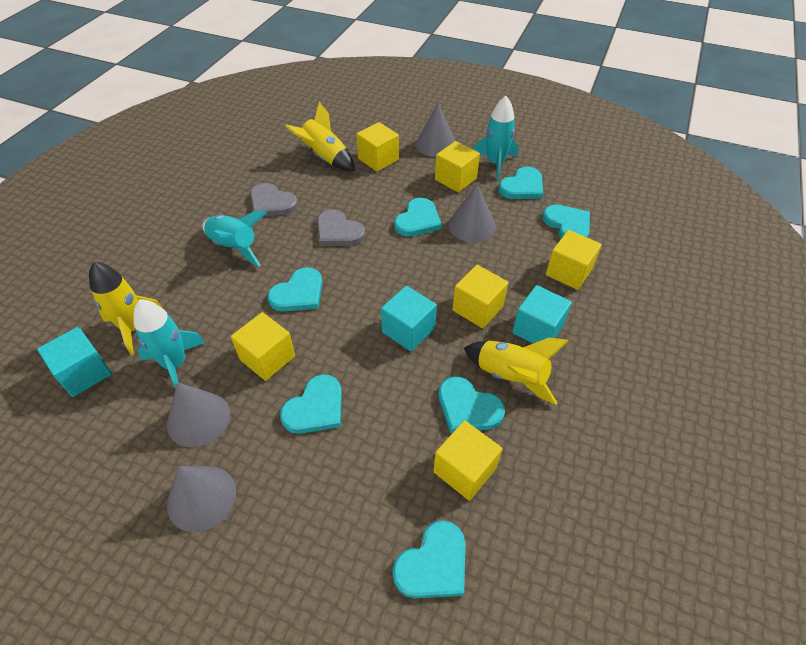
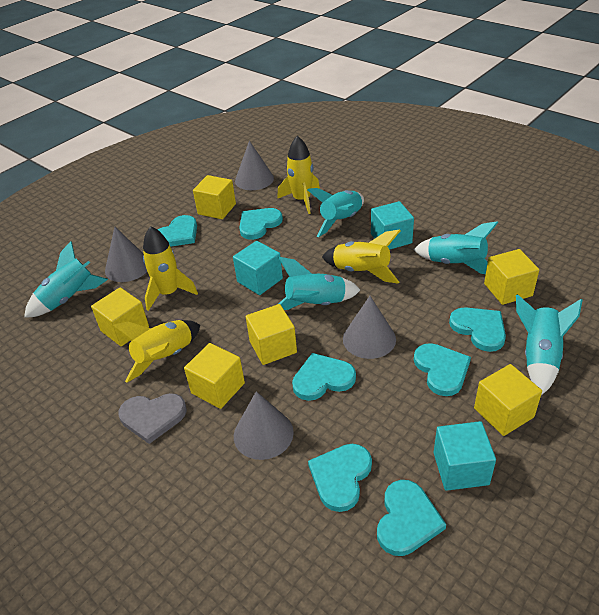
grey heart: 2 -> 1
turquoise rocket: 3 -> 5
yellow rocket: 3 -> 4

